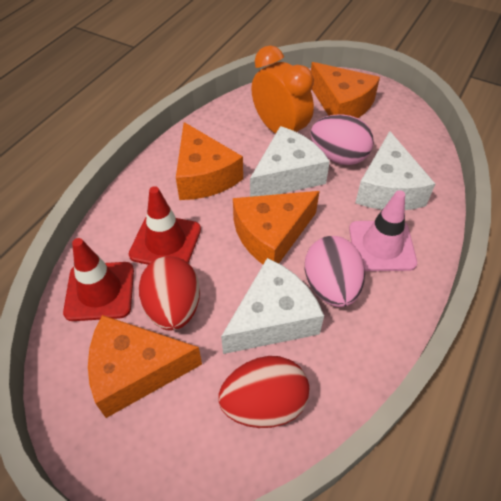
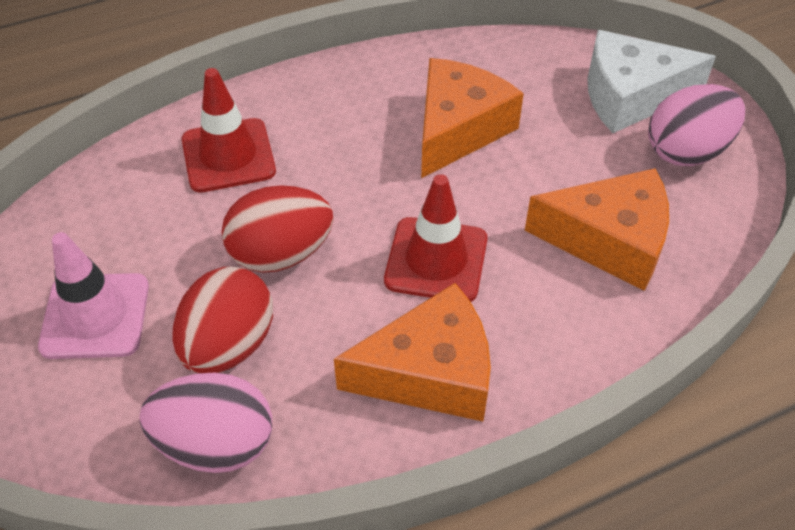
orange cheese: 4 -> 3
orange clock: 1 -> 0
white cheese: 3 -> 1

